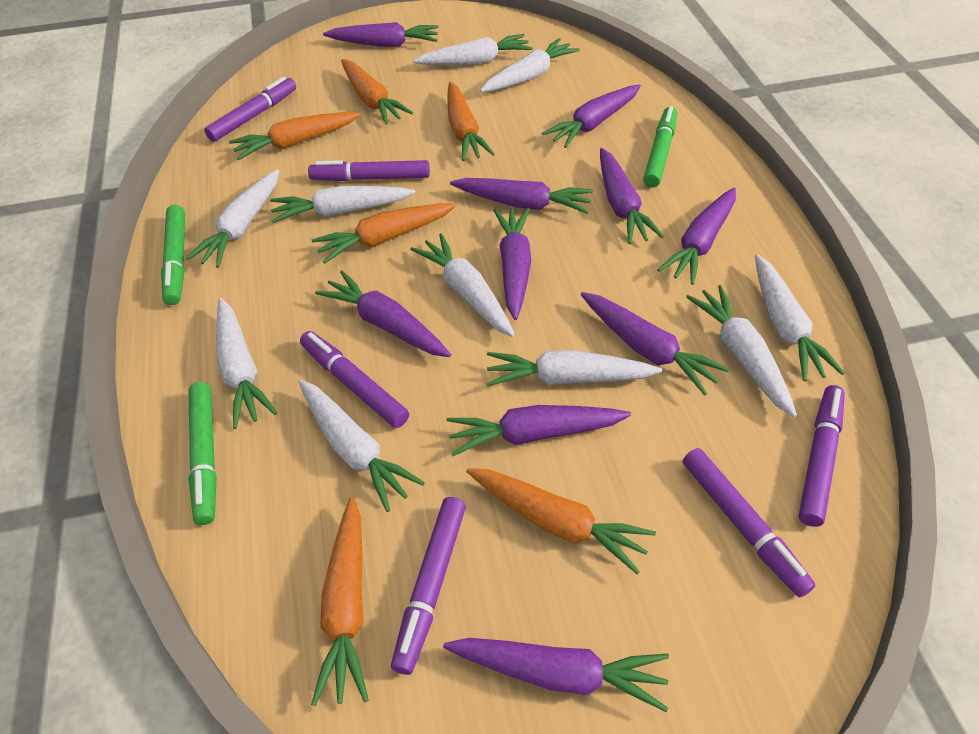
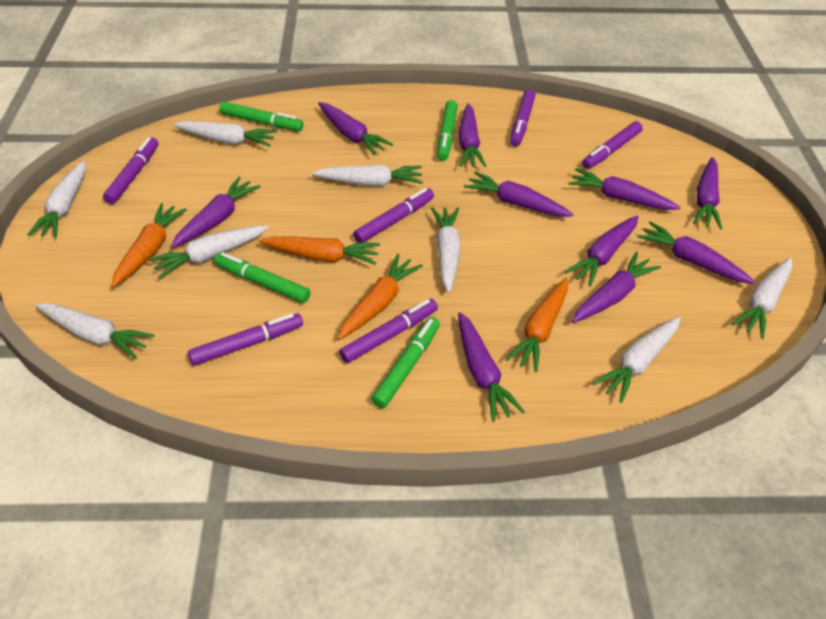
green marker: 3 -> 4
orange carrot: 6 -> 4
white carrot: 10 -> 8

